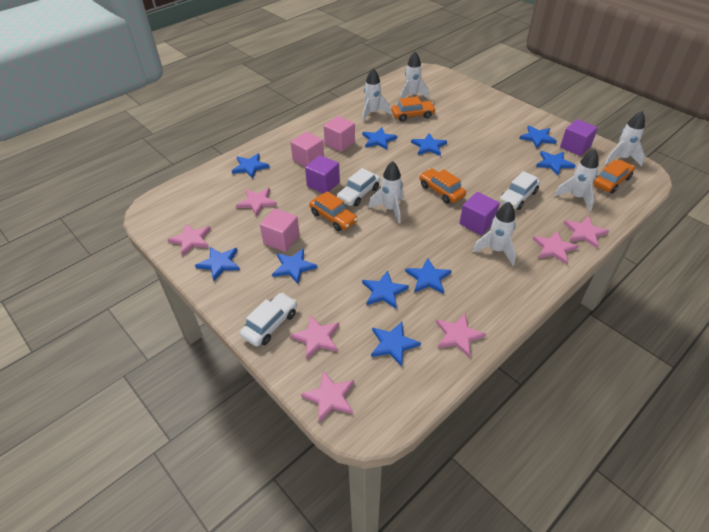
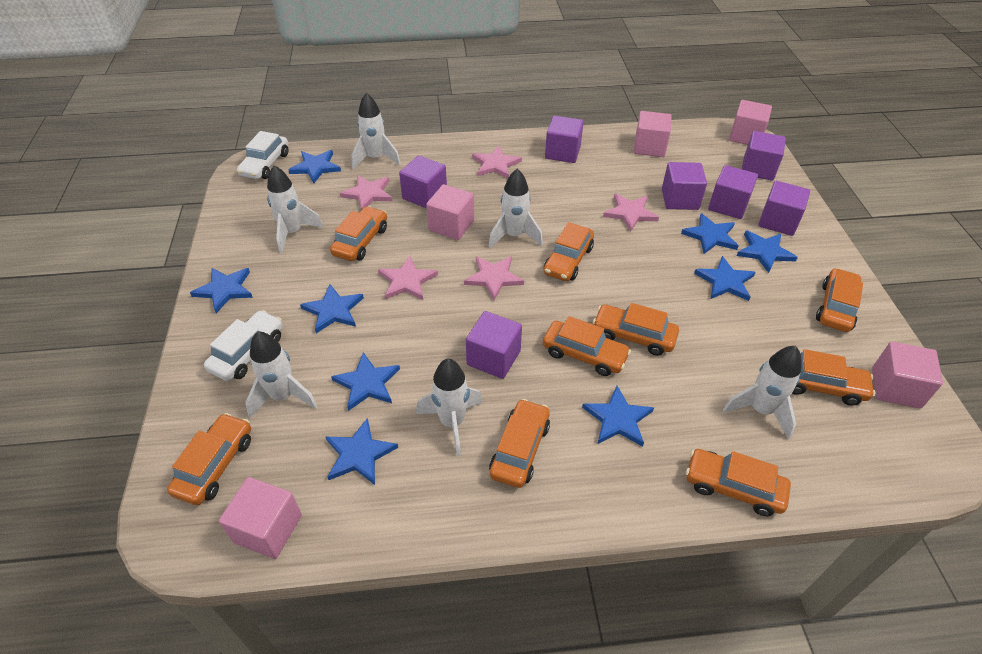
blue star: 10 -> 9
orange car: 4 -> 9
pink cube: 3 -> 5
pink star: 7 -> 5
purple cube: 3 -> 7
white car: 3 -> 2

